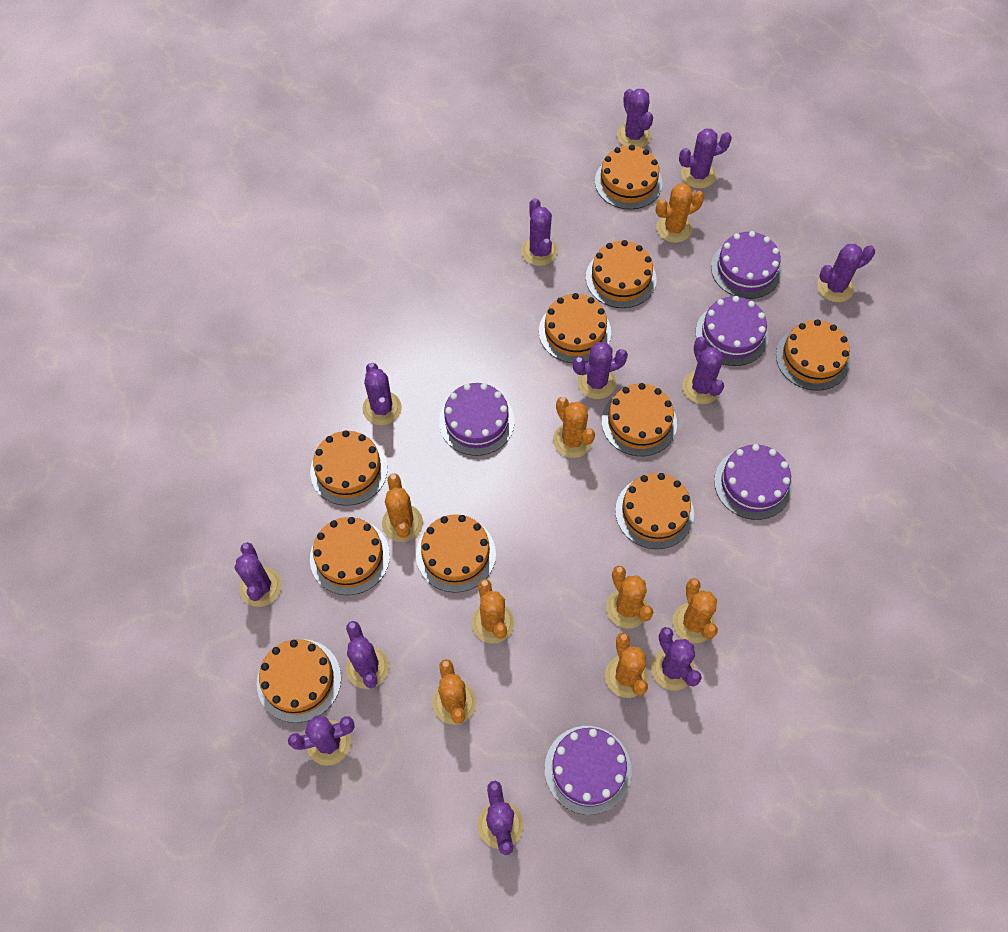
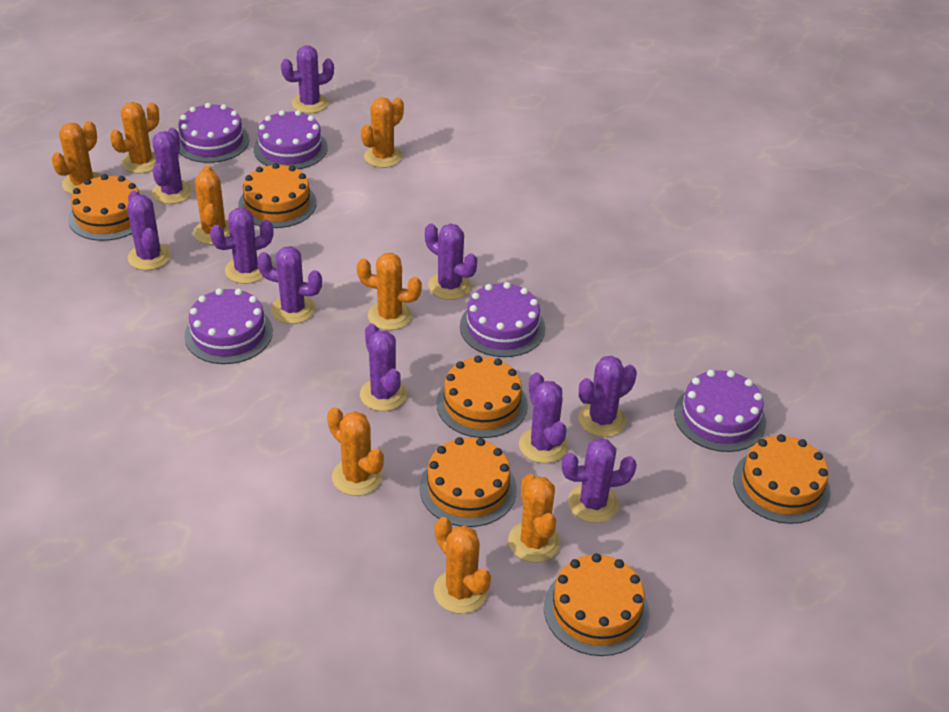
orange cake: 10 -> 6
purple cactus: 12 -> 10

